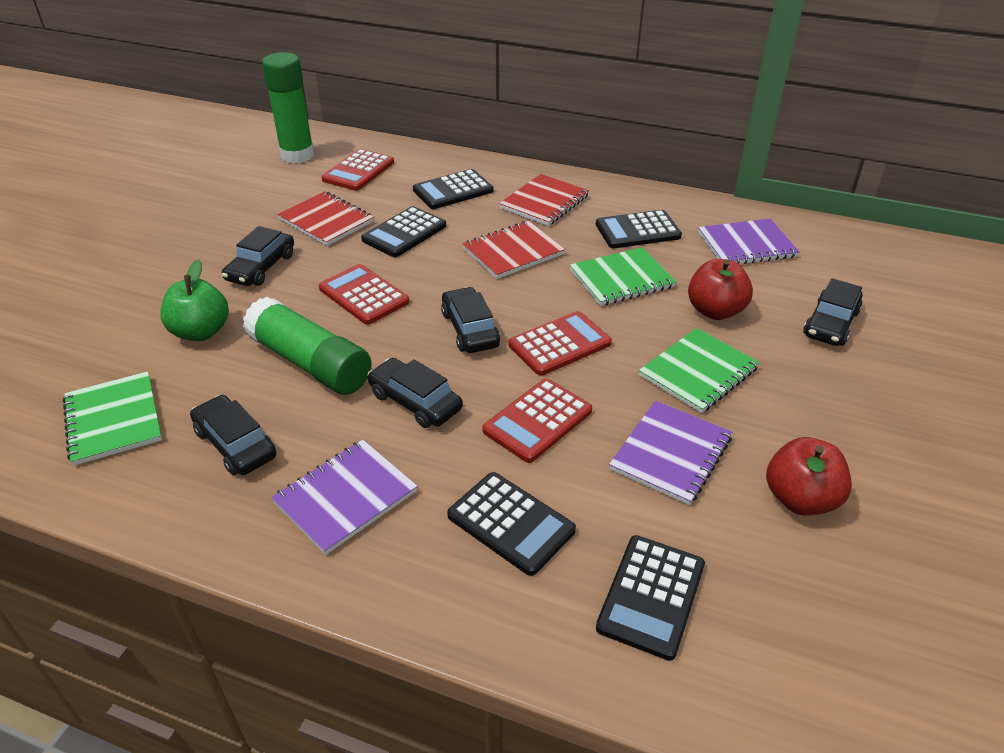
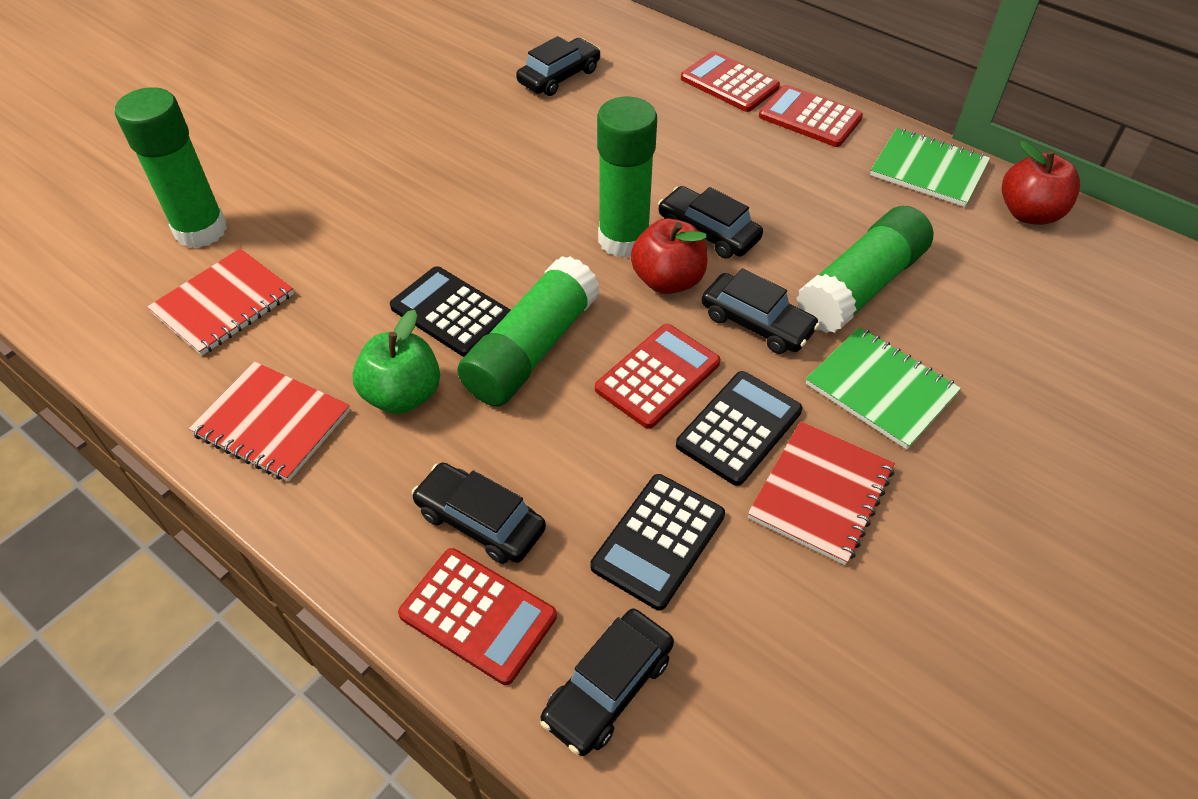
black calculator: 5 -> 3
green glue stick: 2 -> 4
green notebook: 3 -> 2
purple notebook: 3 -> 0

